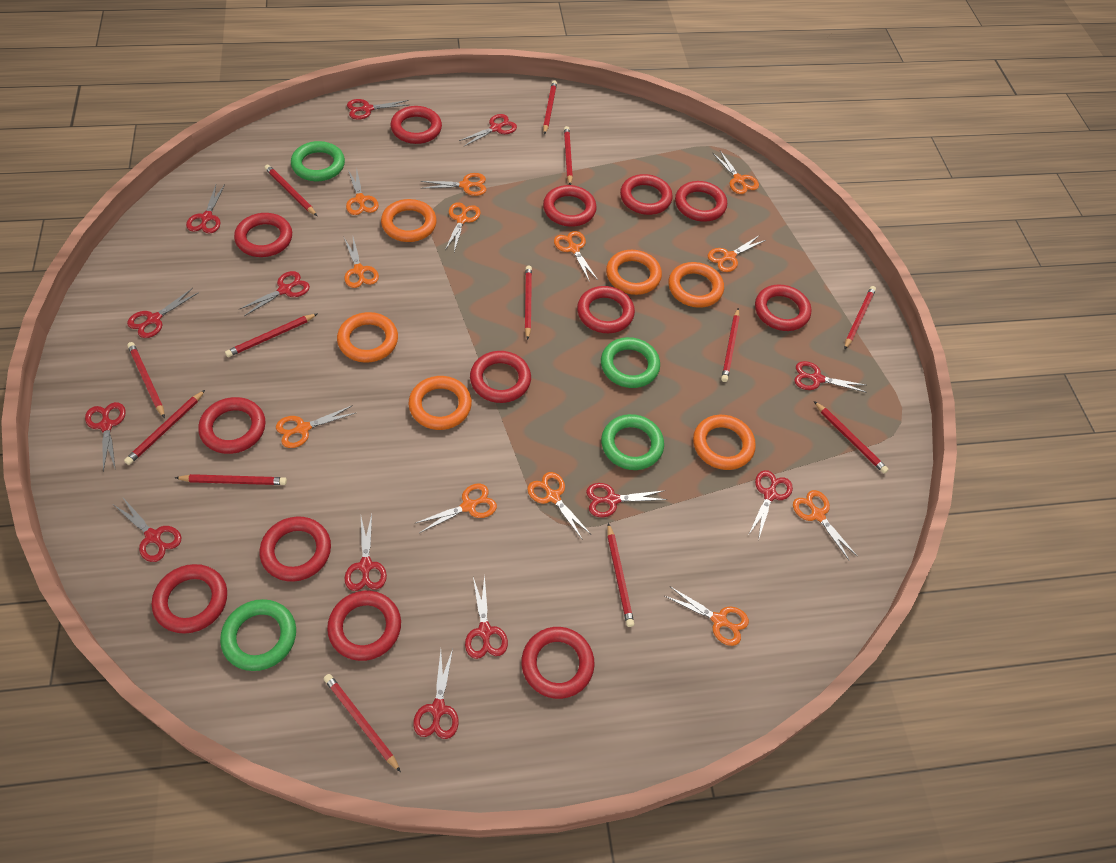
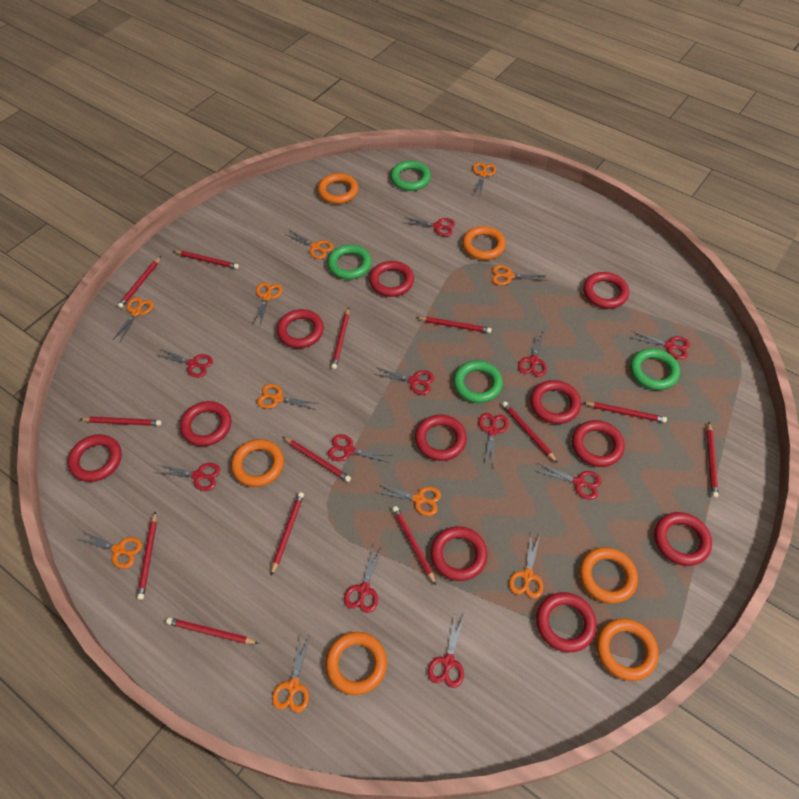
orange scissors: 12 -> 10
red ring: 13 -> 11
red scissors: 13 -> 11

